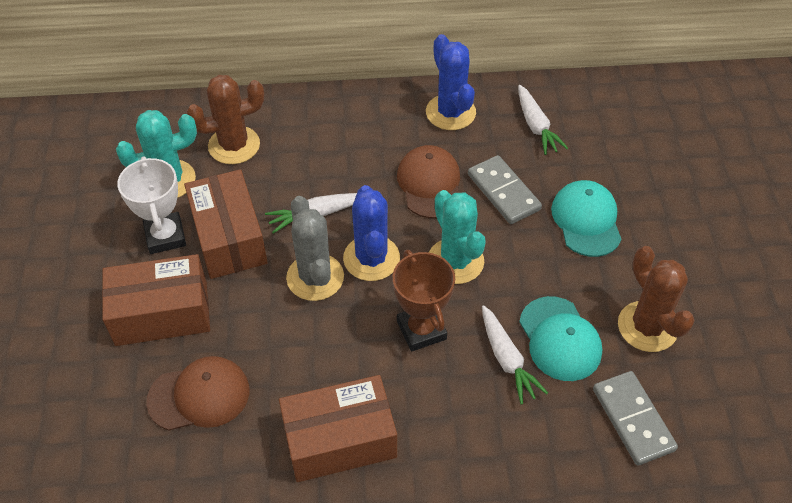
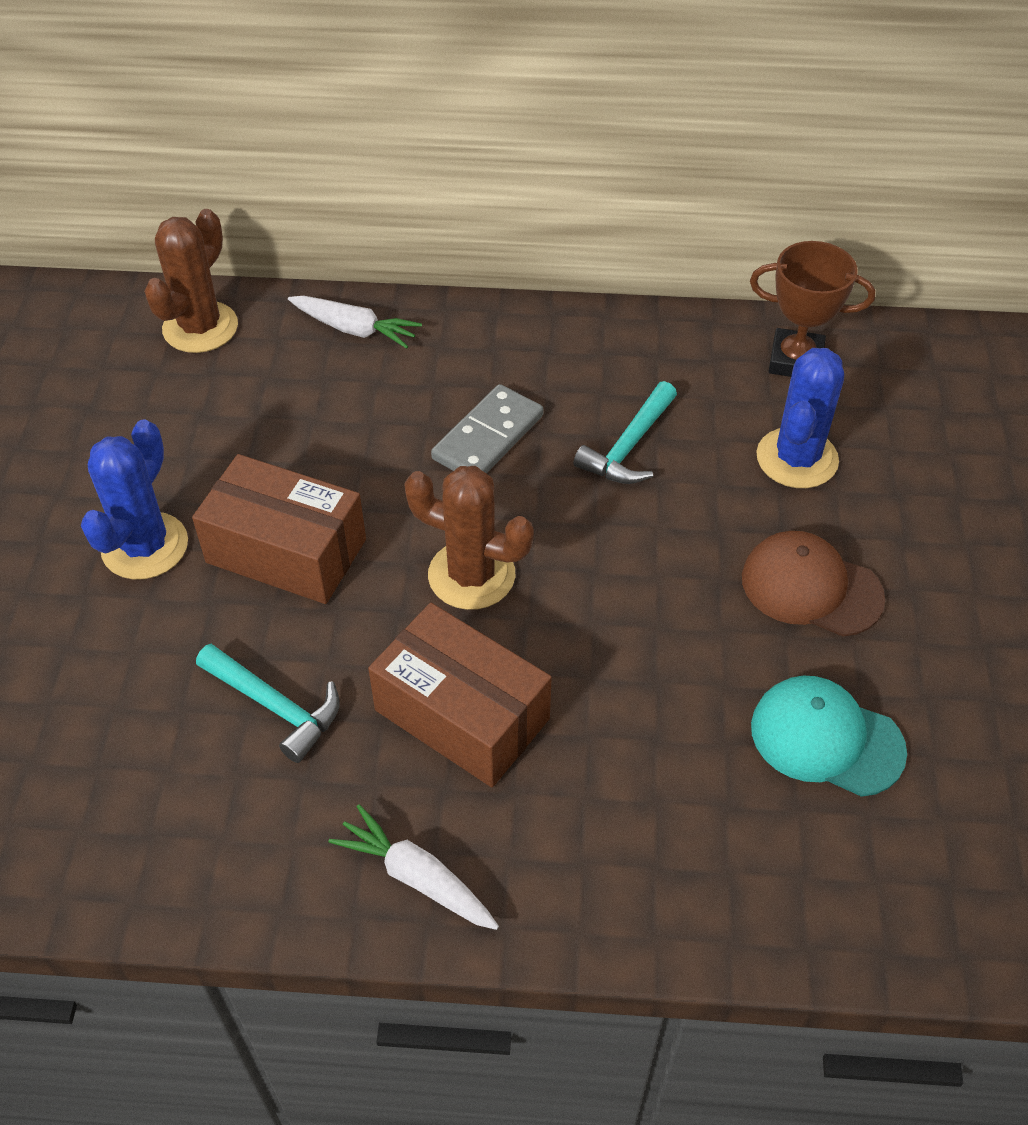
brown box: 3 -> 2
brown cap: 2 -> 1
grey cactus: 1 -> 0
grey domino: 2 -> 1
turquoise cactus: 2 -> 0
turquoise cap: 2 -> 1
turquoise hammer: 0 -> 2
white carrot: 3 -> 2
white trophy: 1 -> 0

